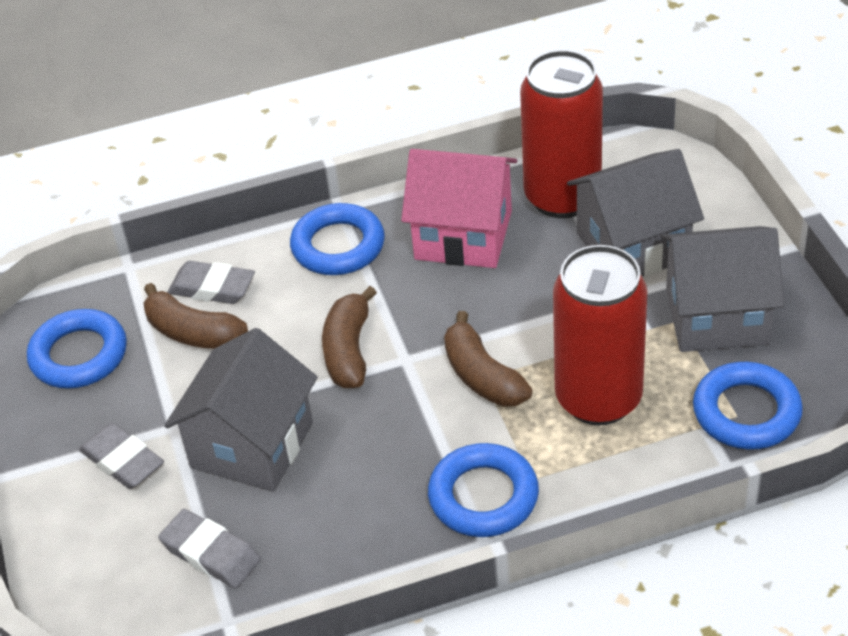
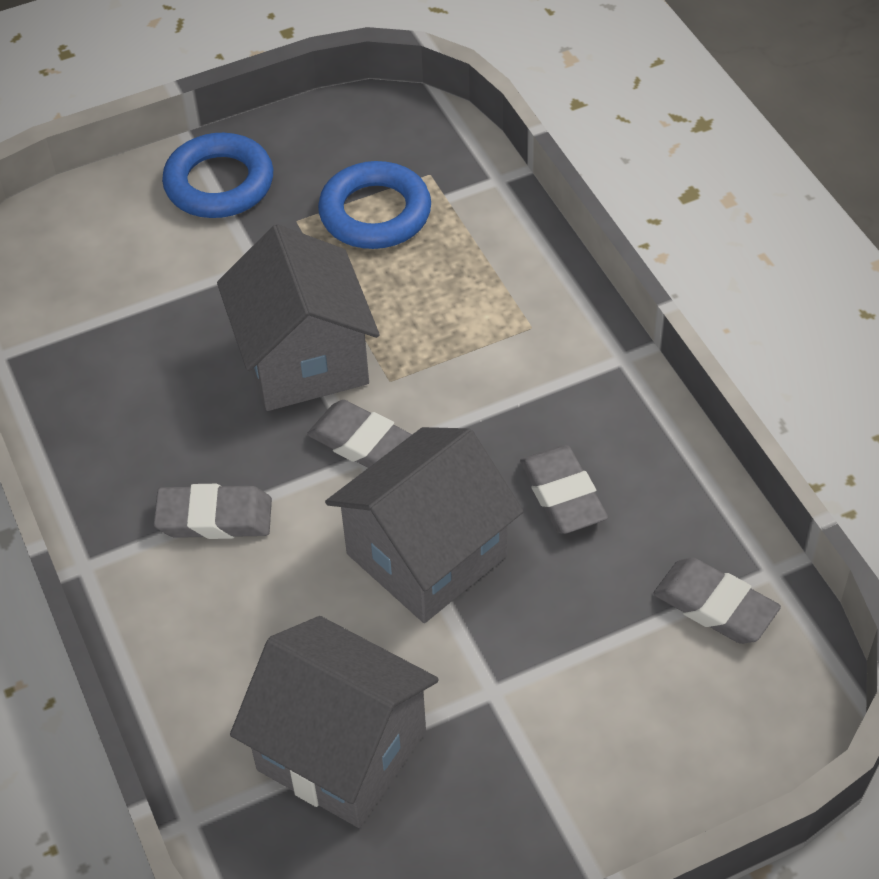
blue ring: 4 -> 2
brown banana: 3 -> 0
grey eraser: 3 -> 4
pink house: 1 -> 0
red can: 2 -> 0

